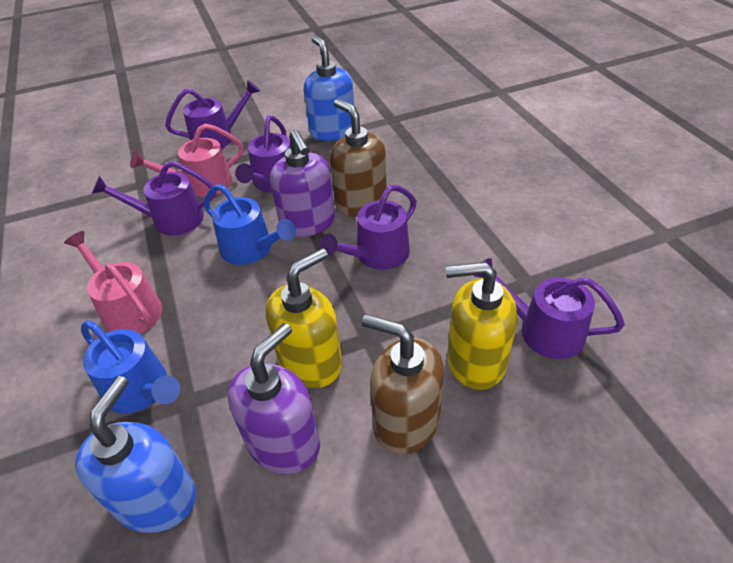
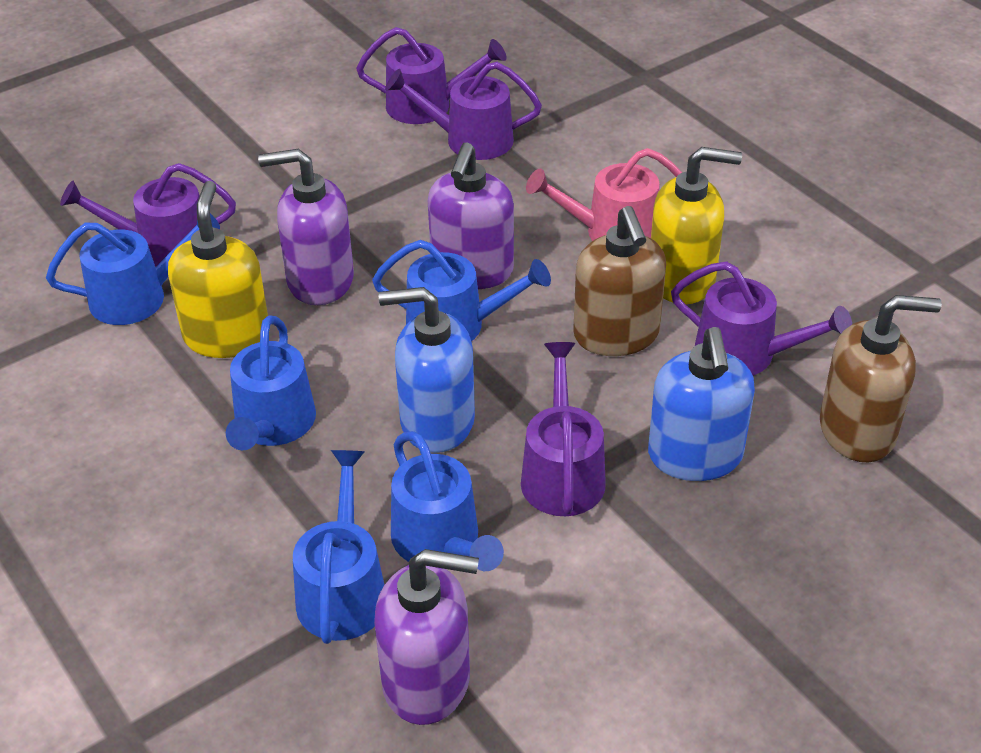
blue watering can: 2 -> 5
pink watering can: 2 -> 1
purple soap dispenser: 2 -> 3

